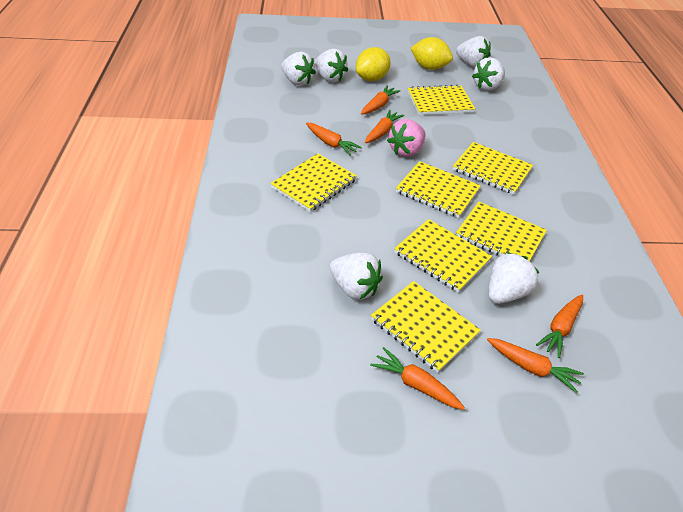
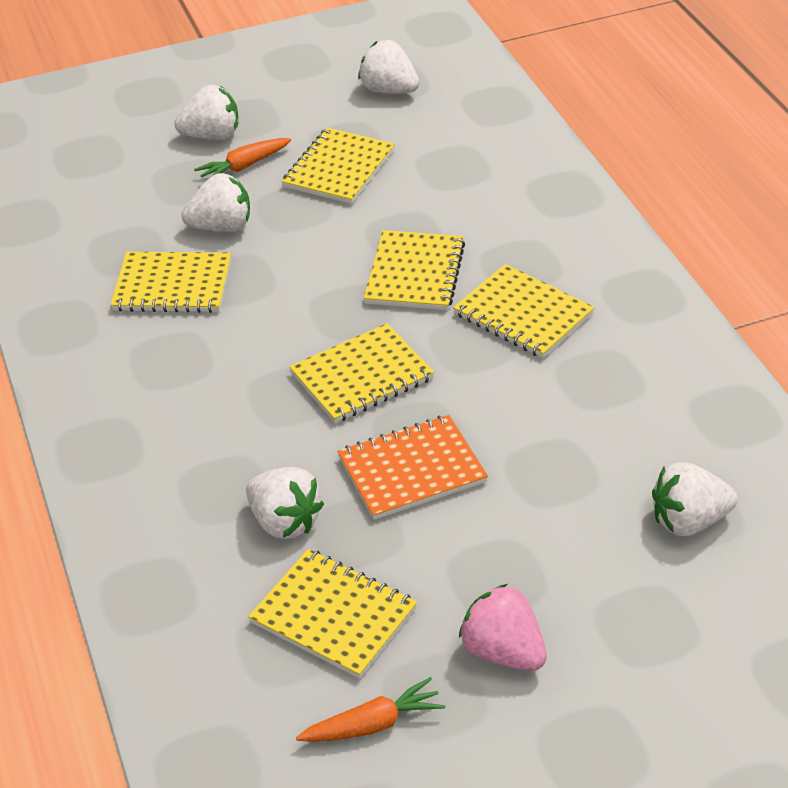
orange carrot: 6 -> 2
orange notebook: 0 -> 1
white strawberry: 6 -> 5
yellow lemon: 2 -> 0
yellow notebook: 7 -> 6

